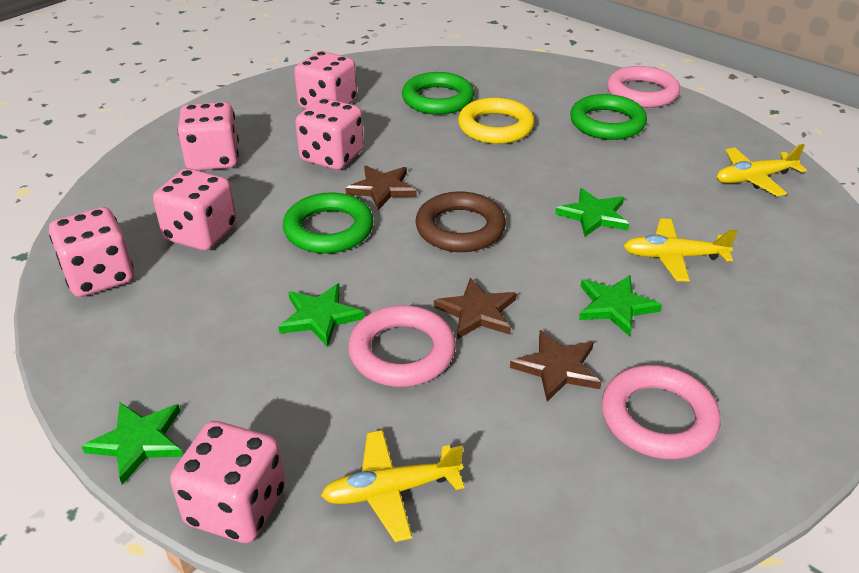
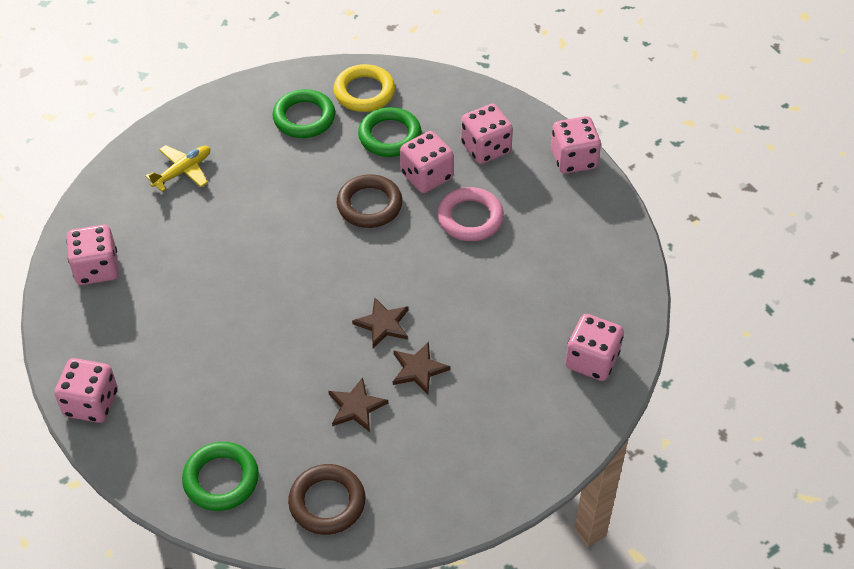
brown ring: 1 -> 2
green star: 4 -> 0
pink ring: 3 -> 1
yellow plane: 3 -> 1

